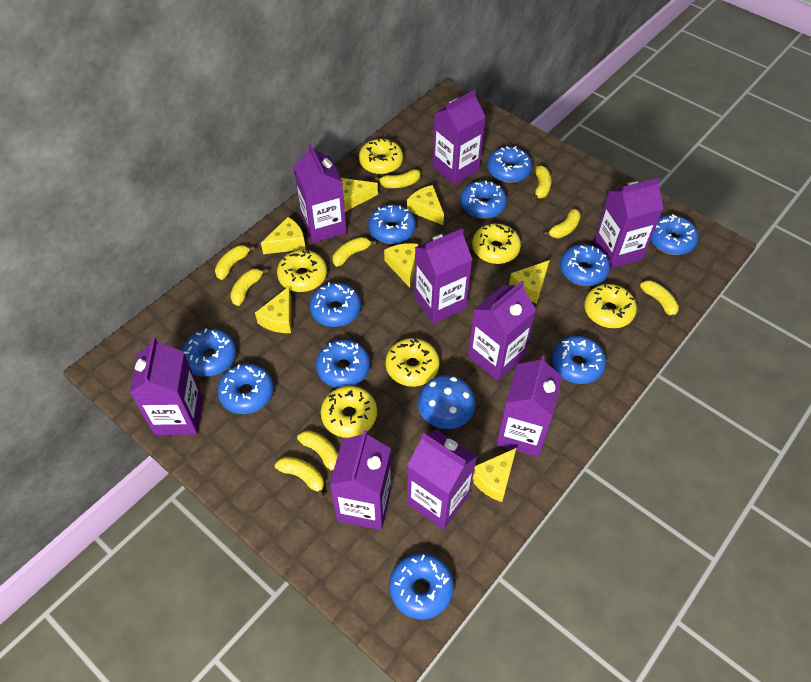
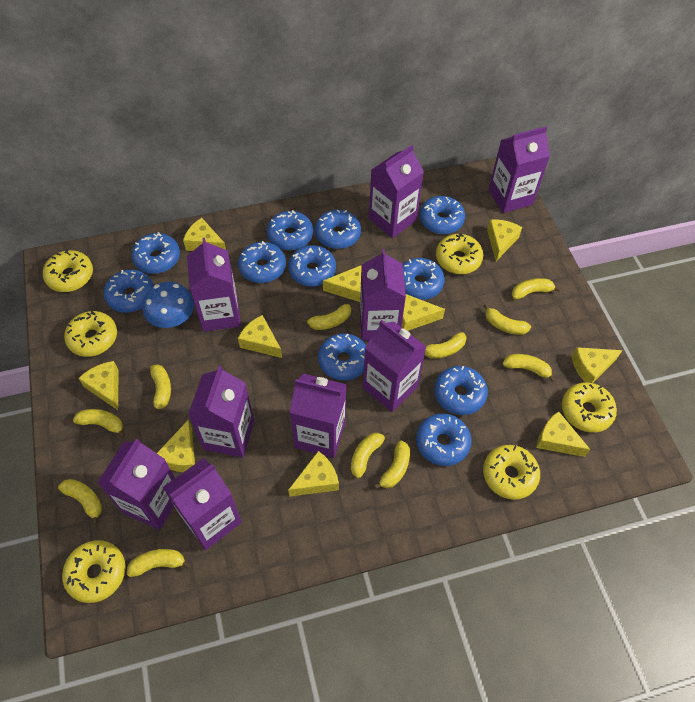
yellow banana: 9 -> 11
yellow cheese: 7 -> 10

